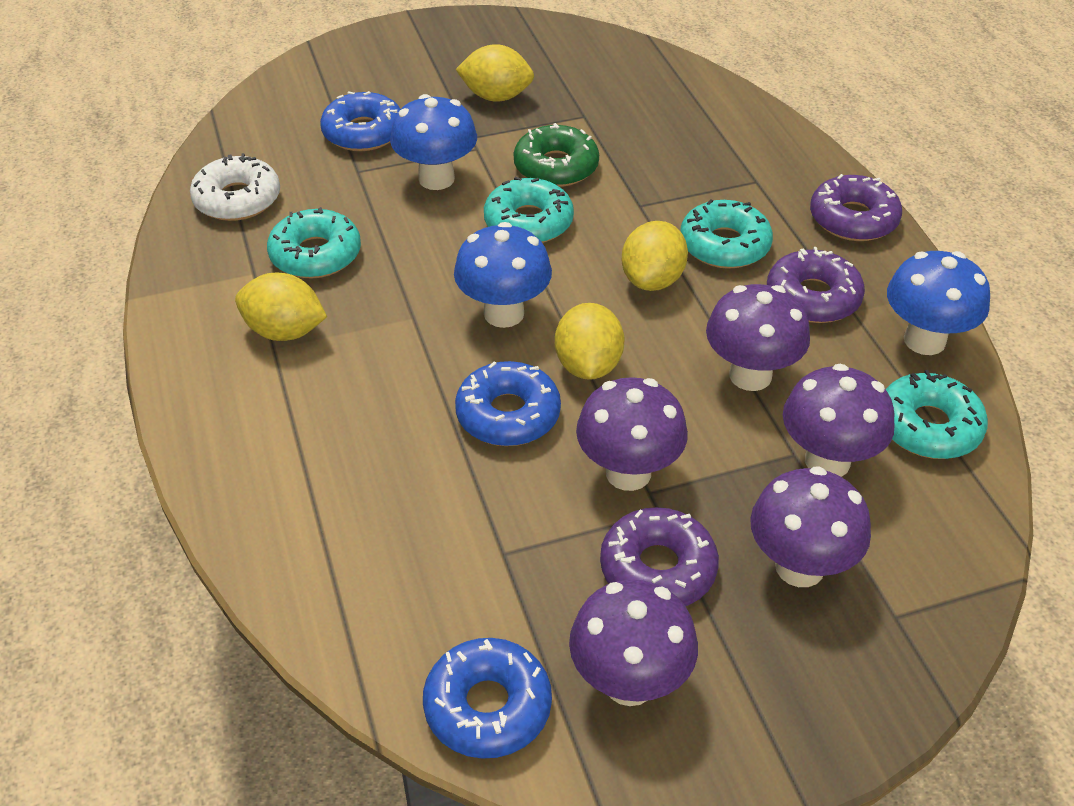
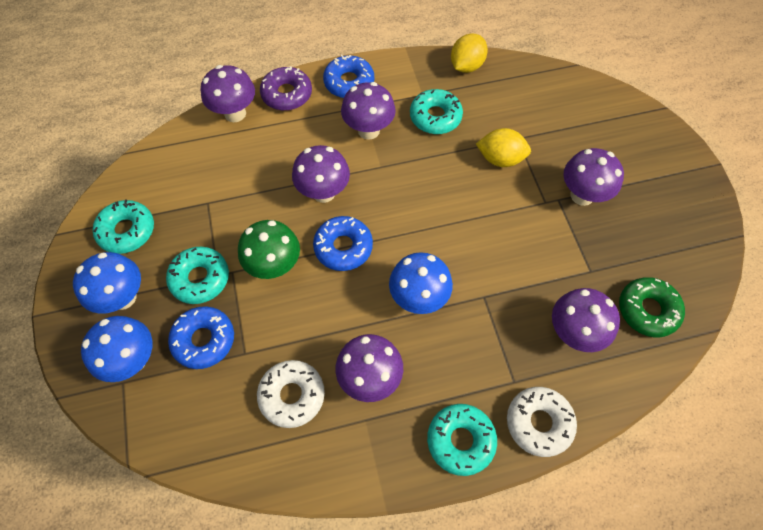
green mushroom: 0 -> 1
purple donut: 3 -> 1
purple mushroom: 5 -> 6
white donut: 1 -> 2
yellow lemon: 4 -> 2

